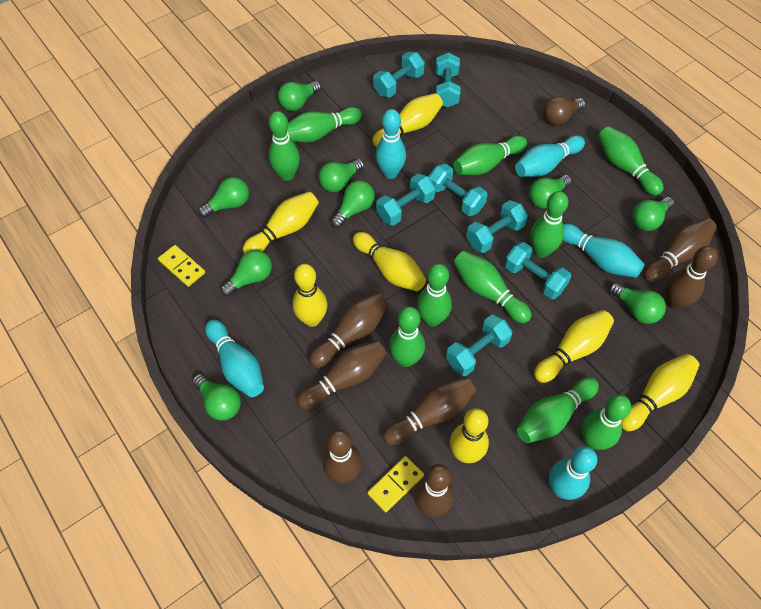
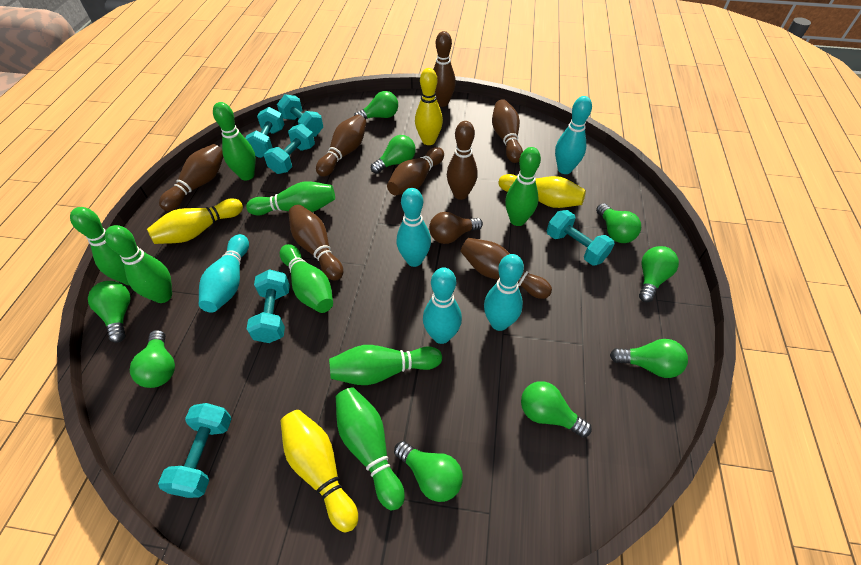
brown bowling pin: 7 -> 8
green bowling pin: 10 -> 8
turquoise dumbbell: 7 -> 6
yellow bowling pin: 7 -> 4
yellow domino: 2 -> 0

